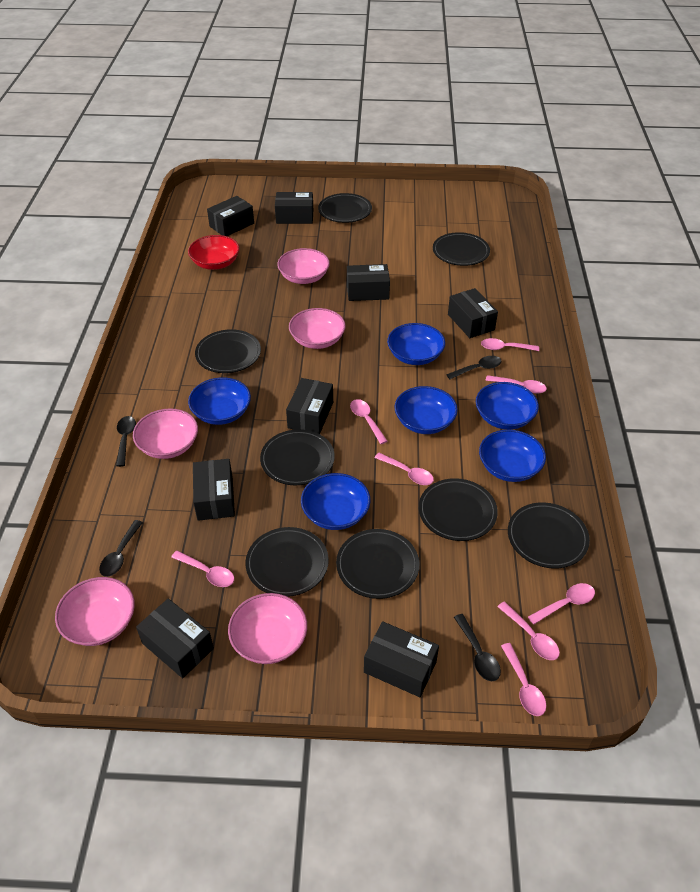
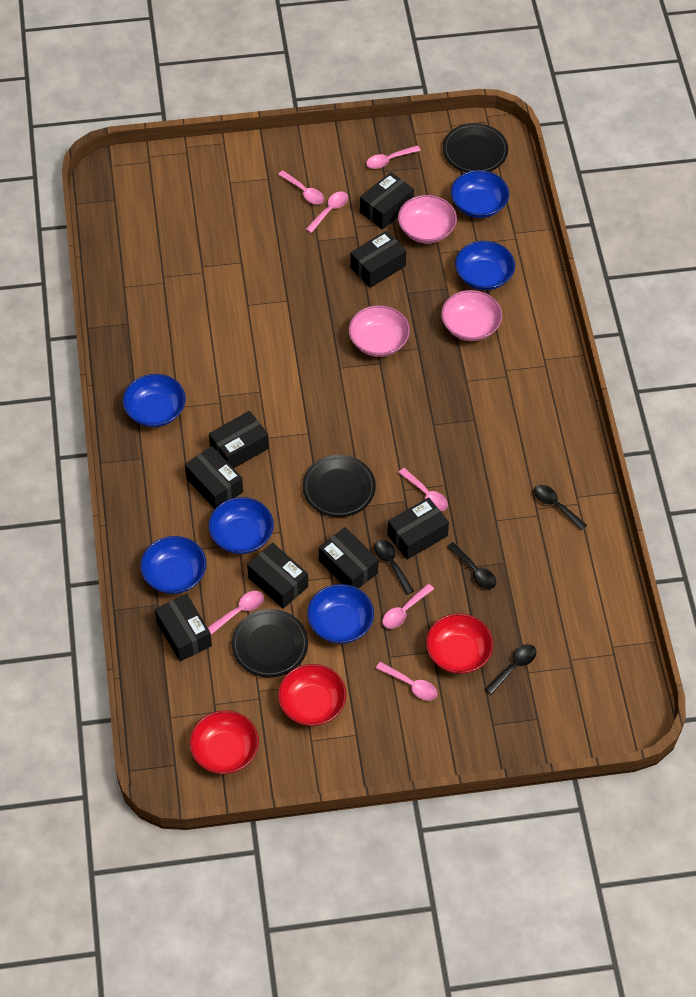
black plate: 8 -> 3
pink bowl: 5 -> 3
pink spoon: 8 -> 7
red bowl: 1 -> 3

